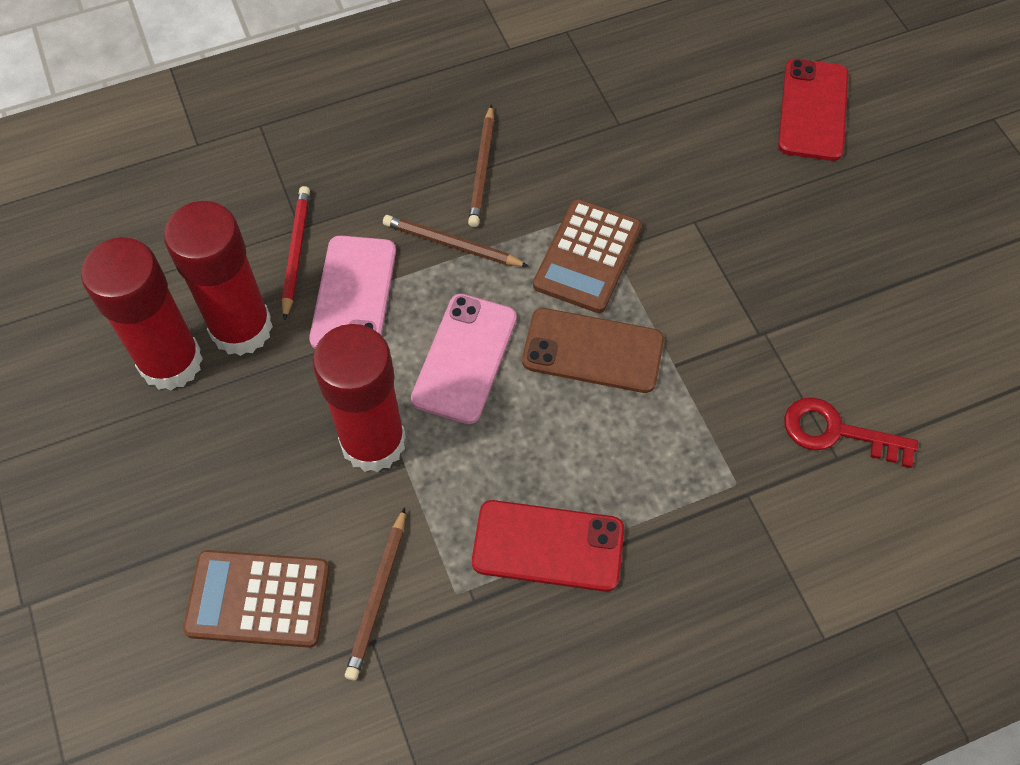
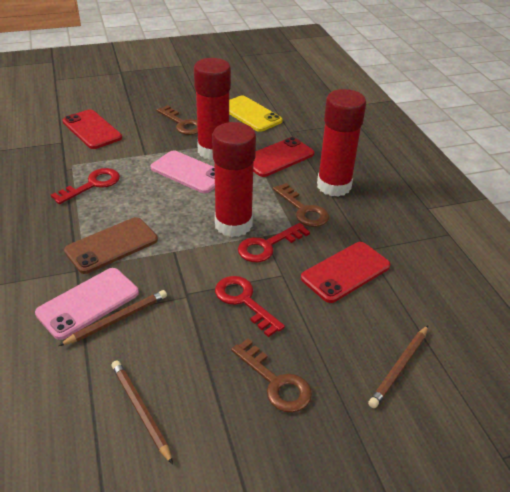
brown calculator: 2 -> 0
brown key: 0 -> 3
red key: 1 -> 3
red pencil: 1 -> 0
red phone: 2 -> 3
yellow phone: 0 -> 1

